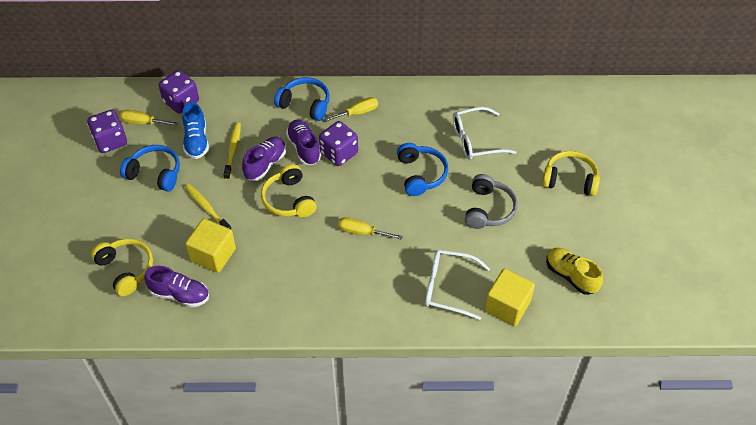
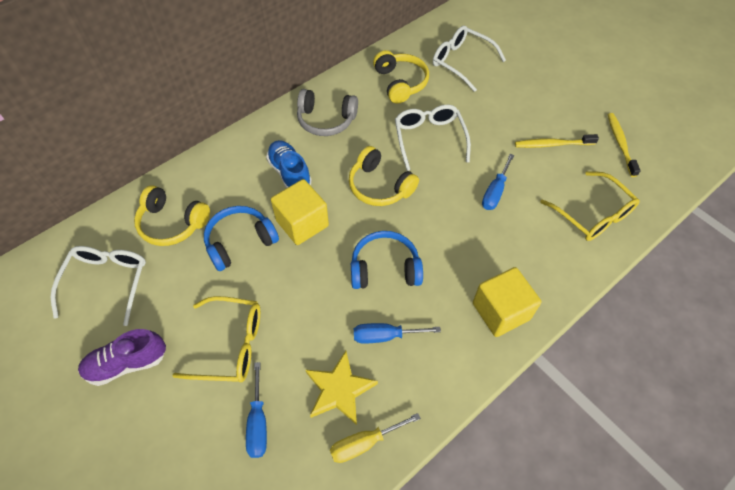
blue headphones: 3 -> 2
blue screwdriver: 0 -> 3
purple dice: 3 -> 0
purple shoe: 3 -> 1
white glasses: 2 -> 3
yellow glasses: 0 -> 2
yellow screwdriver: 3 -> 1
yellow shoe: 1 -> 0
yellow star: 0 -> 1

